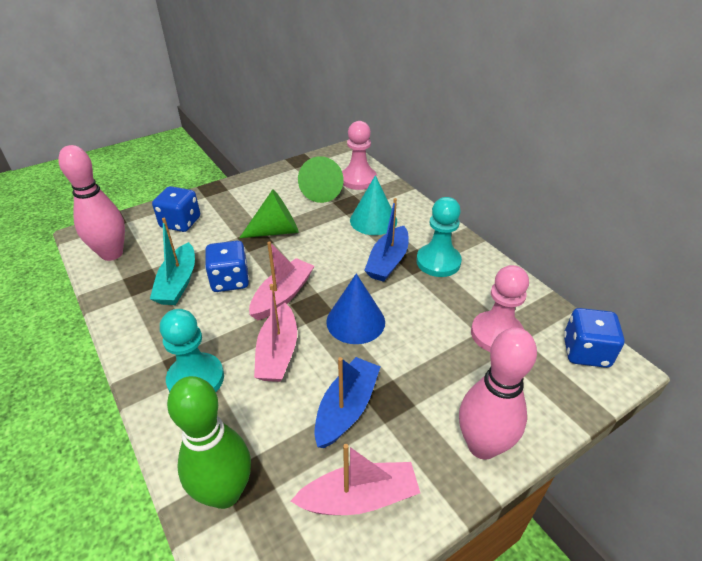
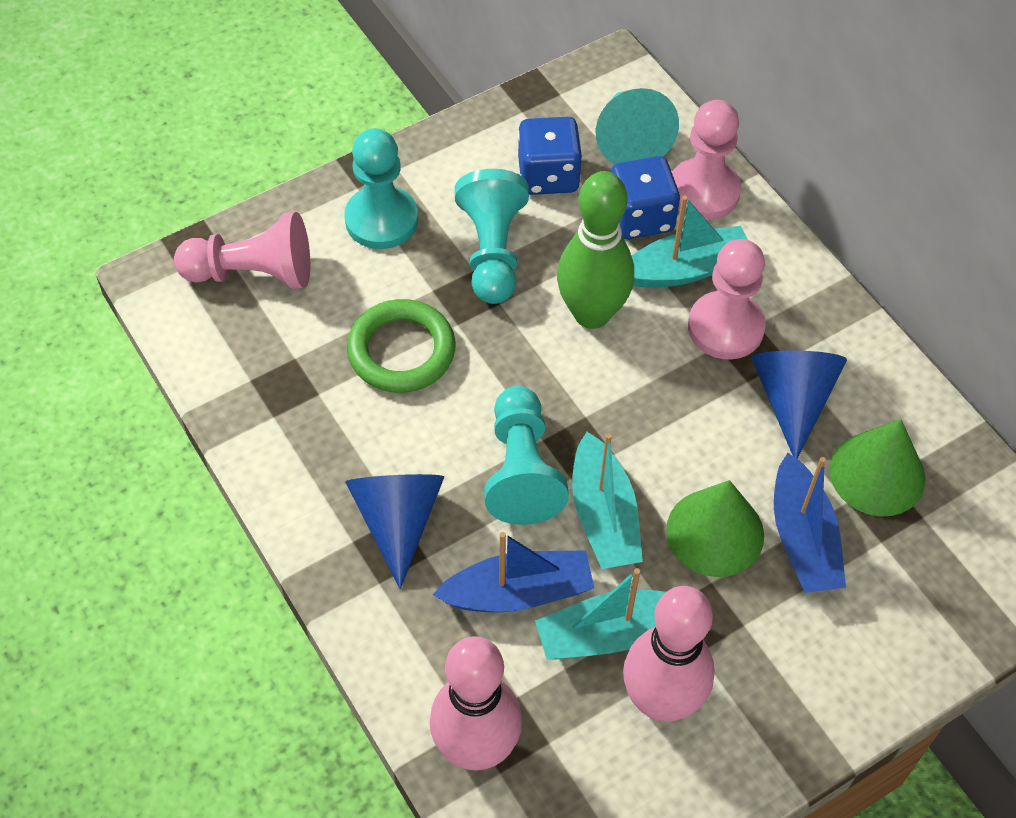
blue cone: 1 -> 2
blue dice: 3 -> 2
green ring: 0 -> 1
pink boat: 3 -> 0
pink pawn: 2 -> 3
turquoise boat: 1 -> 3
turquoise pawn: 2 -> 3

